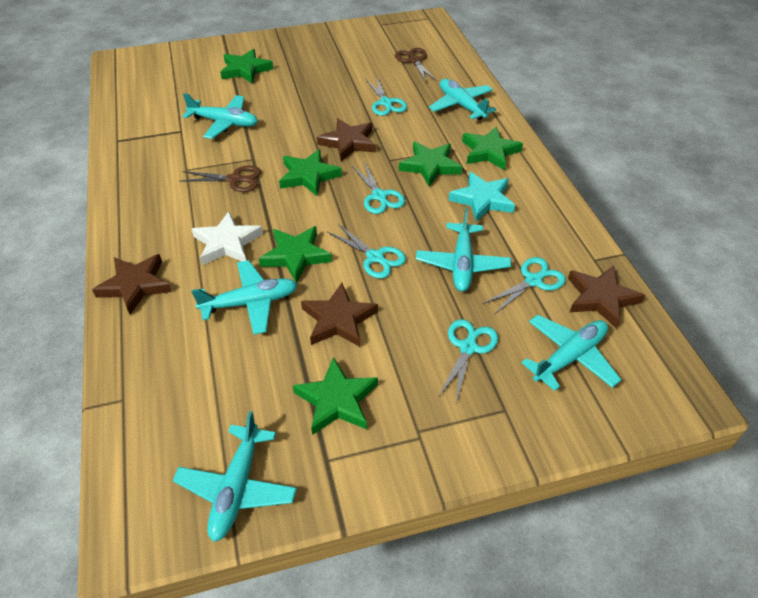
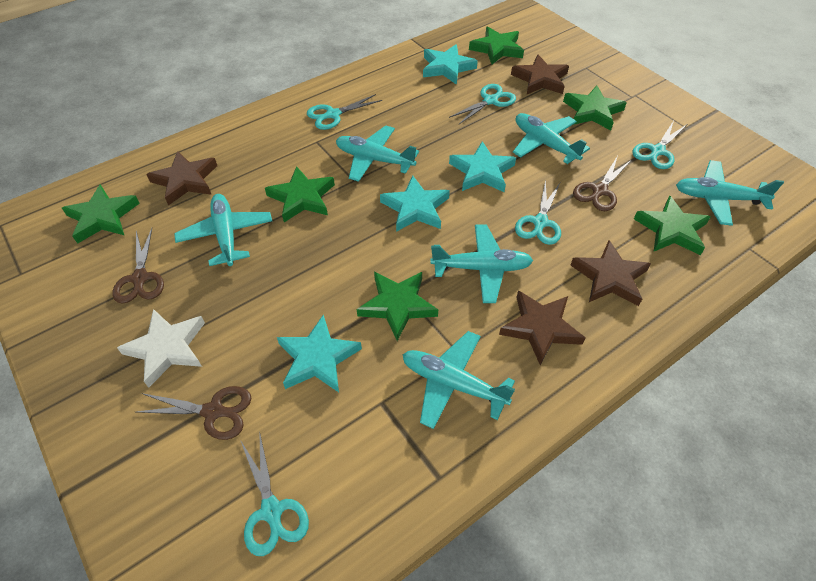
brown scissors: 2 -> 3
turquoise star: 1 -> 4

